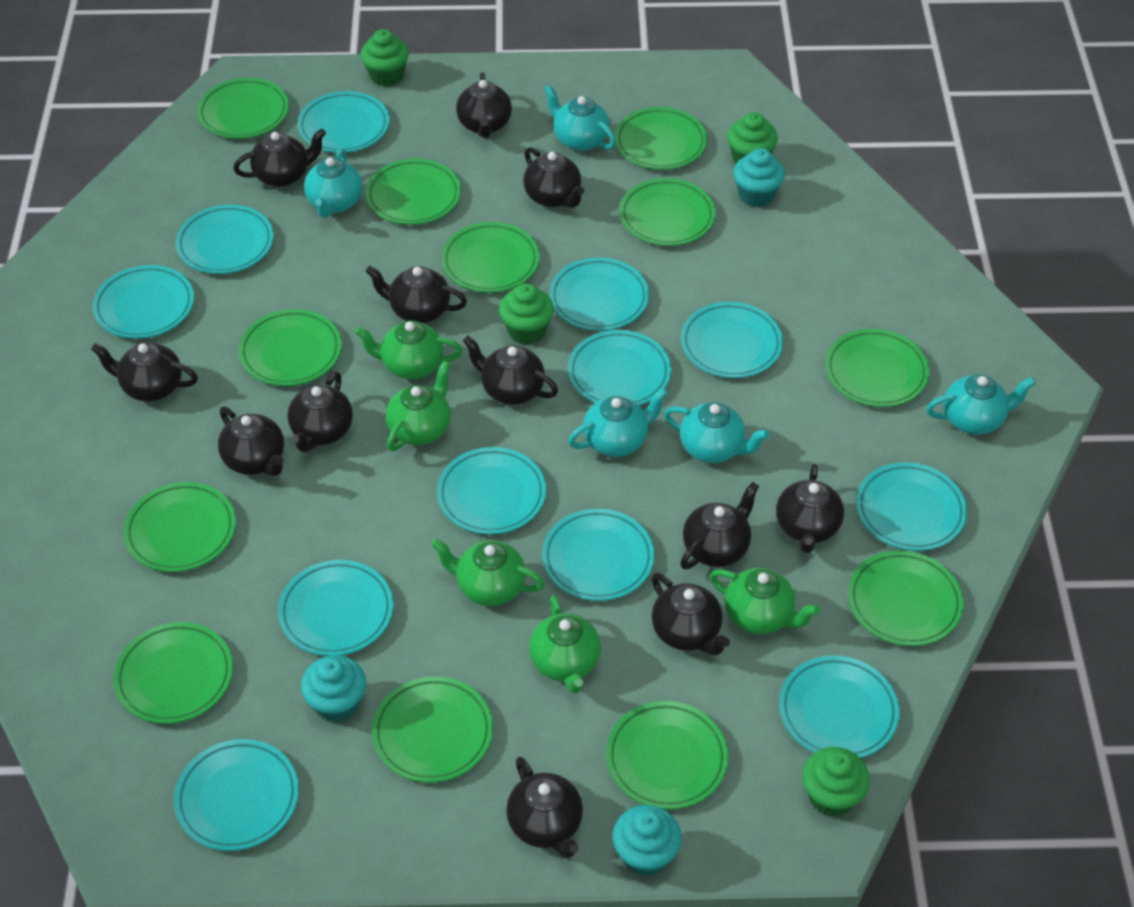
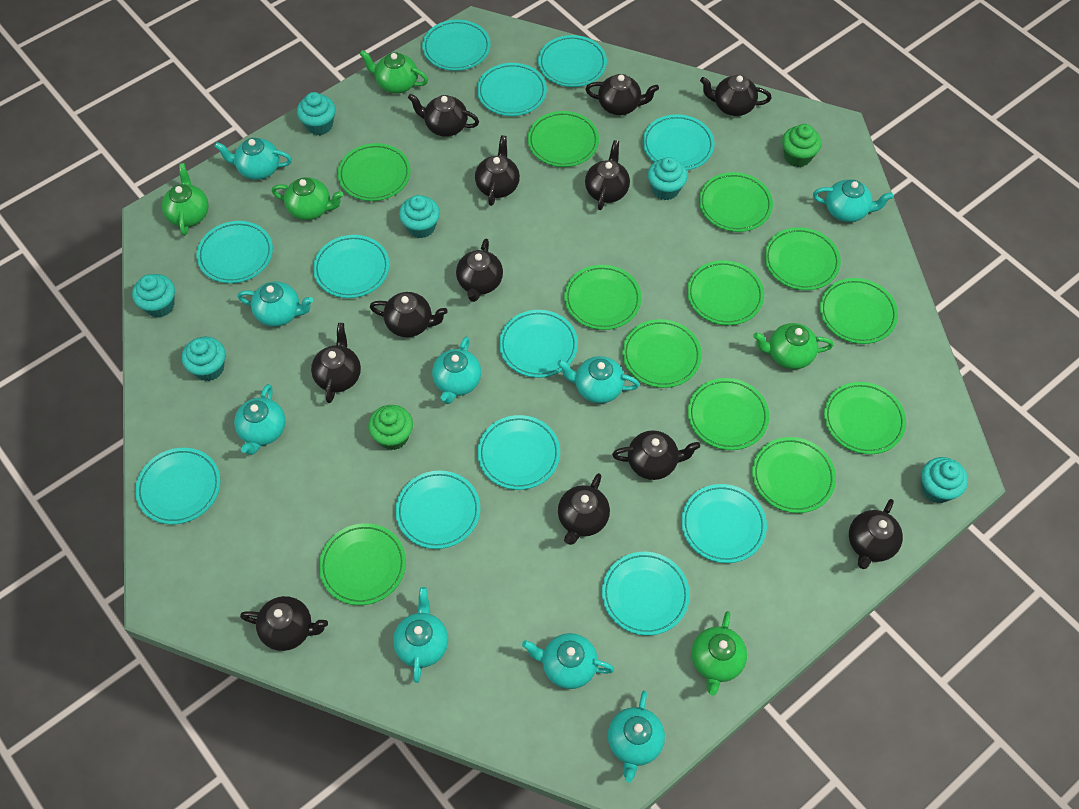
green cupcake: 4 -> 2
turquoise cupcake: 3 -> 6
turquoise teapot: 5 -> 9

